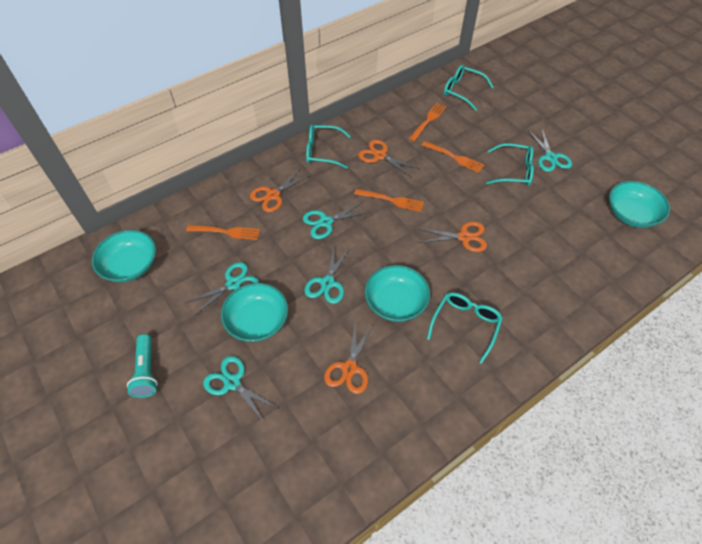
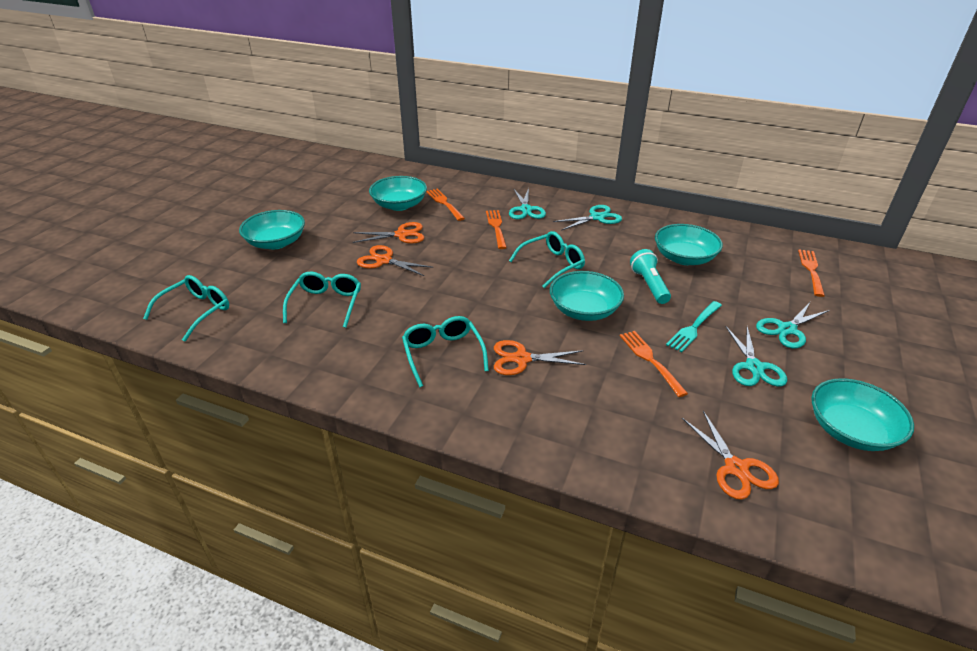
turquoise bowl: 4 -> 5
turquoise fork: 0 -> 1
turquoise scissors: 5 -> 4

